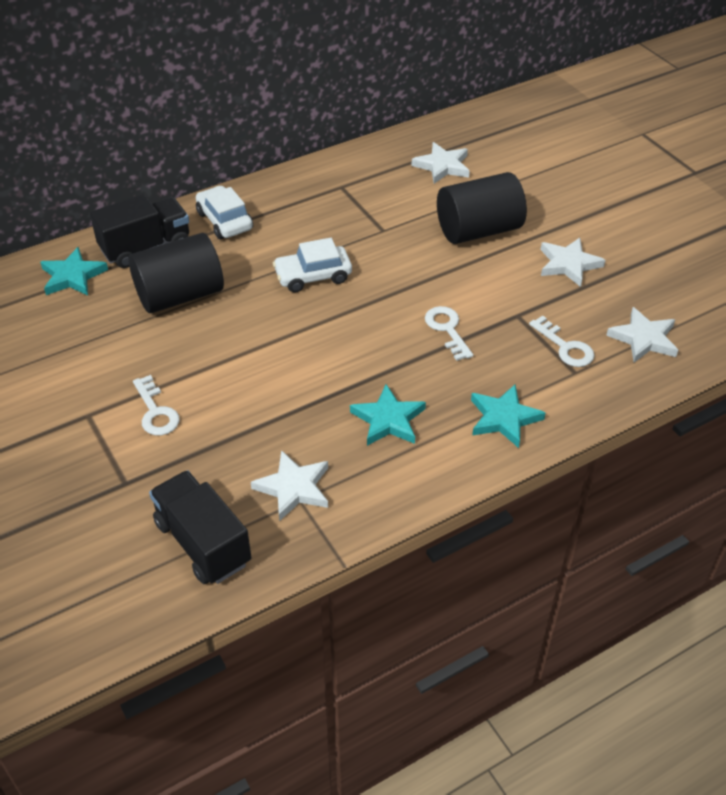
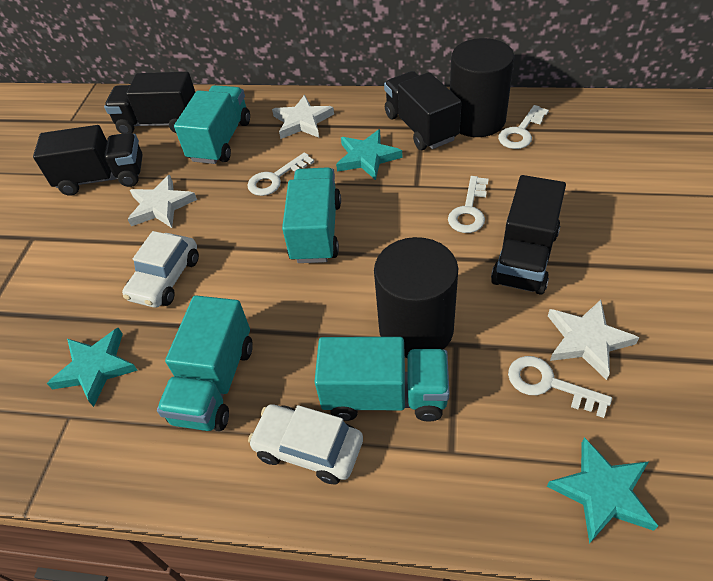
black truck: 2 -> 4
turquoise truck: 0 -> 4
white key: 3 -> 4
white star: 4 -> 3

